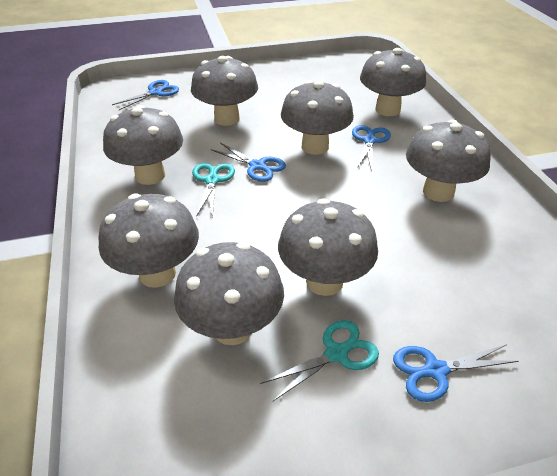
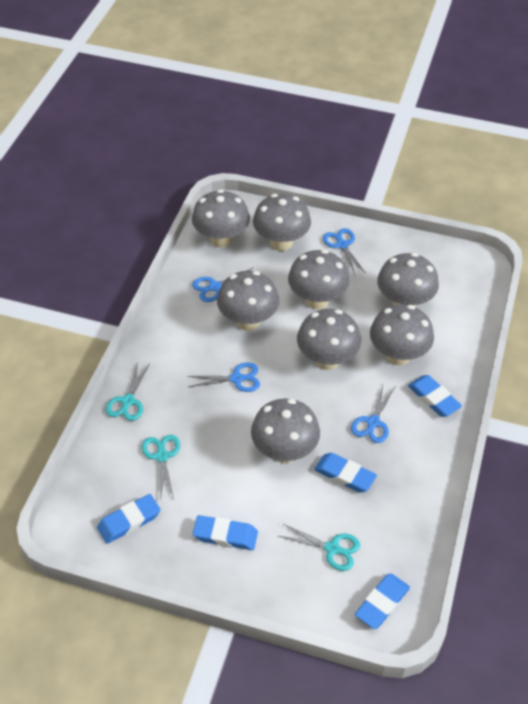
blue eraser: 0 -> 5
turquoise scissors: 2 -> 3

